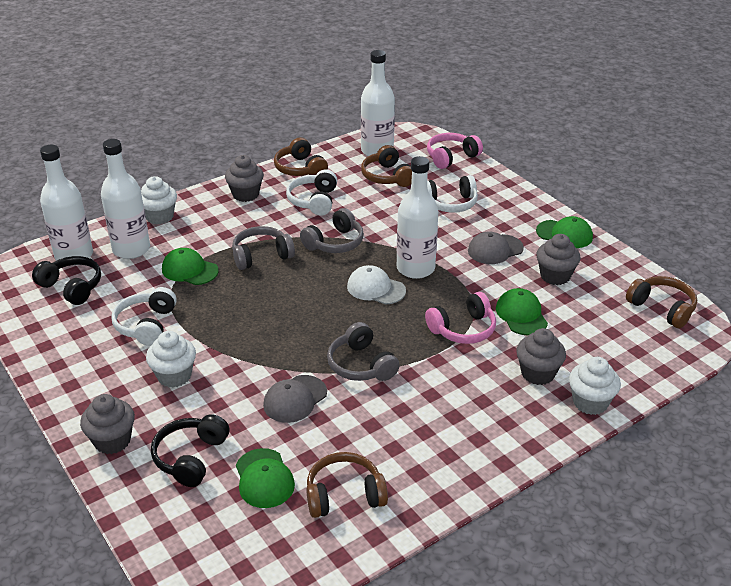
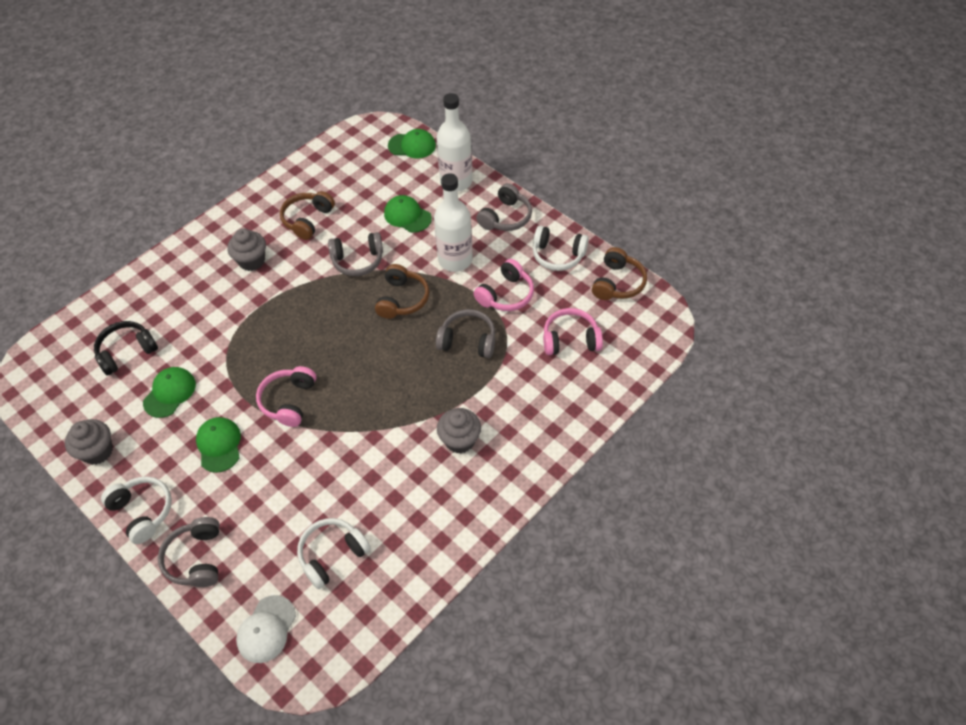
black headphones: 2 -> 1
brown headphones: 4 -> 3
grey cap: 2 -> 0
grey cupcake: 4 -> 3
grey headphones: 3 -> 4
pink headphones: 2 -> 3
white bottle: 4 -> 2
white cupcake: 3 -> 0

